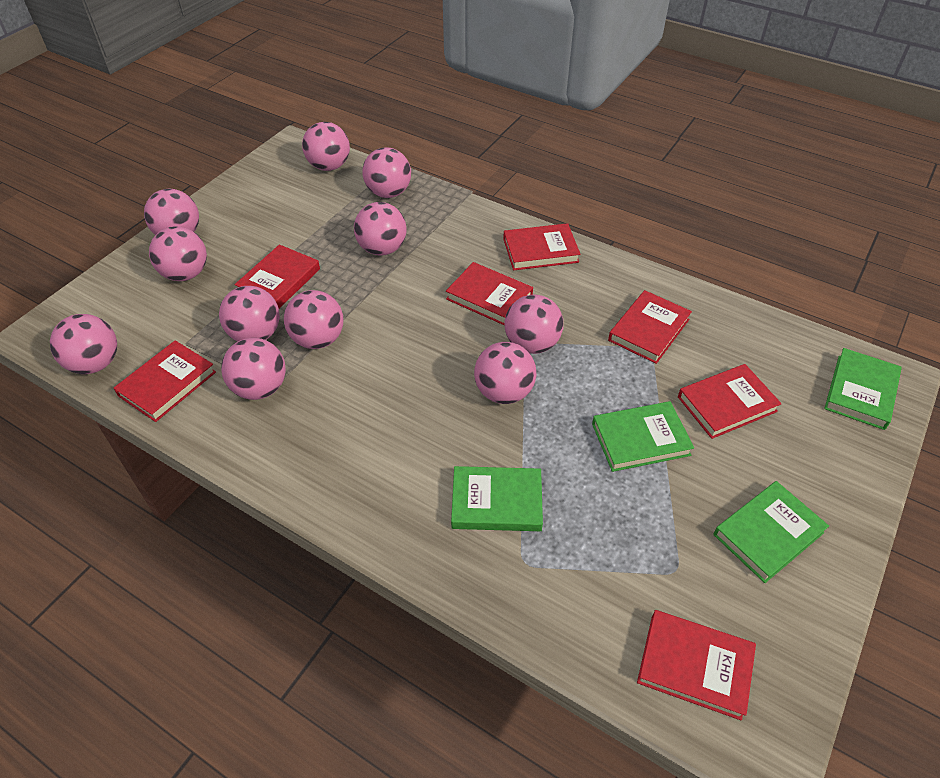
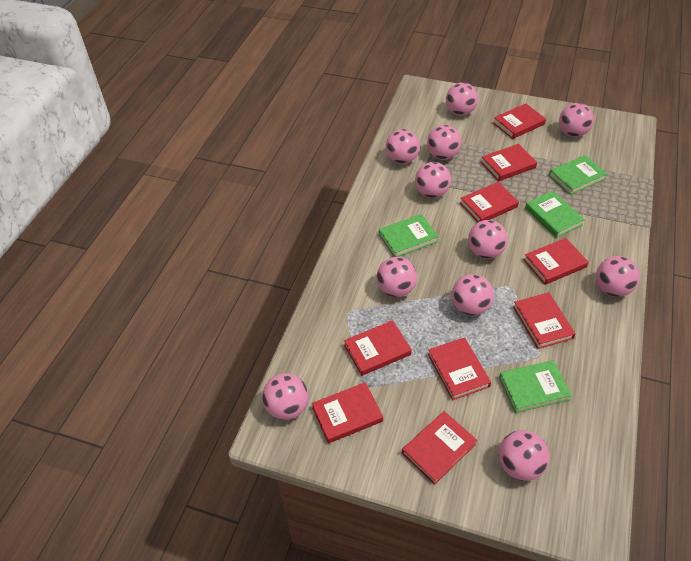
red book: 7 -> 9

